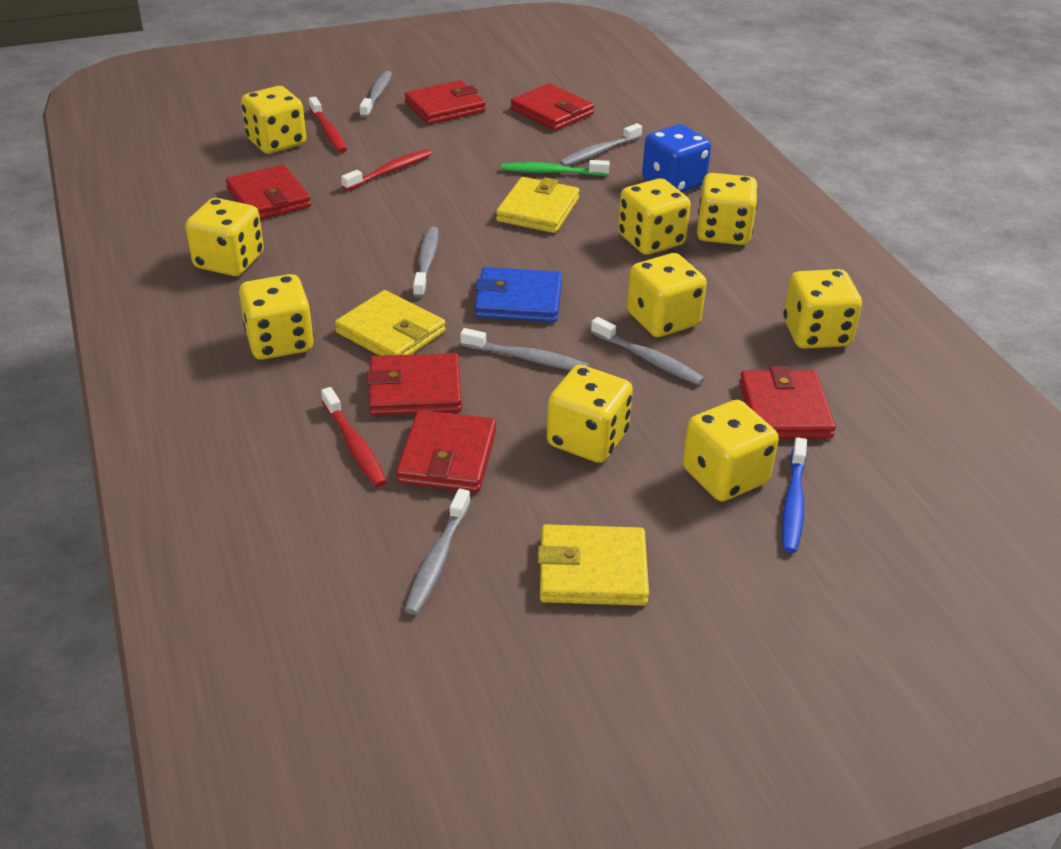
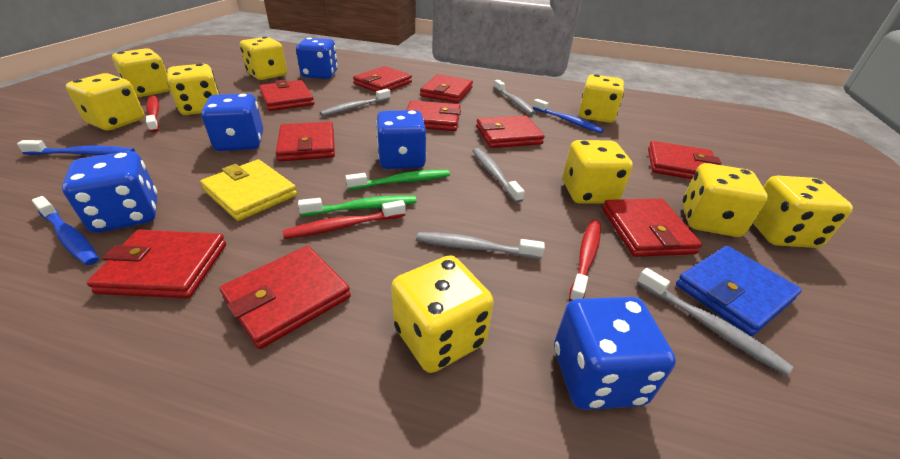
blue dice: 1 -> 5
blue toothbrush: 1 -> 3
green toothbrush: 1 -> 2
grey toothbrush: 6 -> 5
red wallet: 6 -> 10
yellow wallet: 3 -> 1

